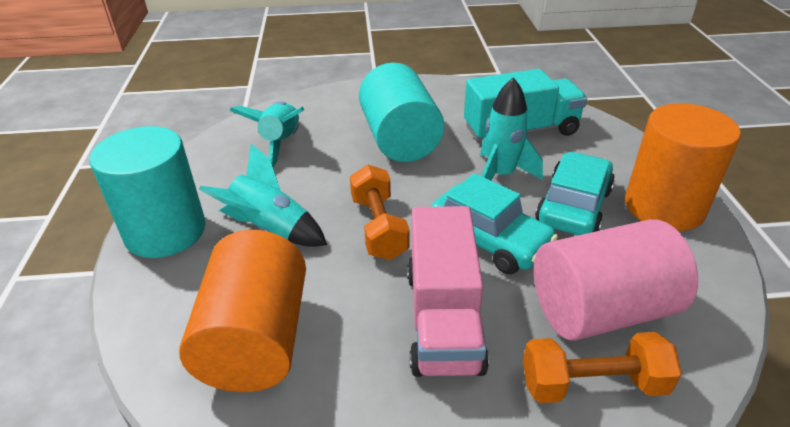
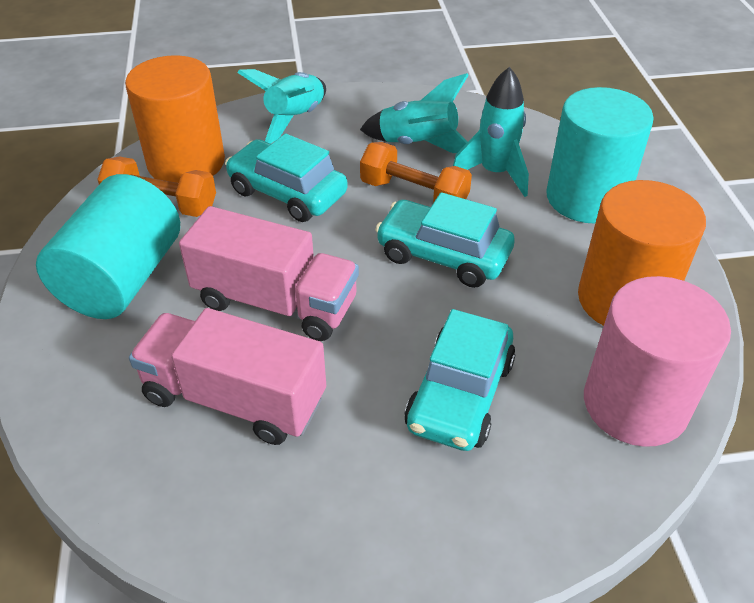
pink truck: 1 -> 2
turquoise car: 2 -> 3
turquoise truck: 1 -> 0

